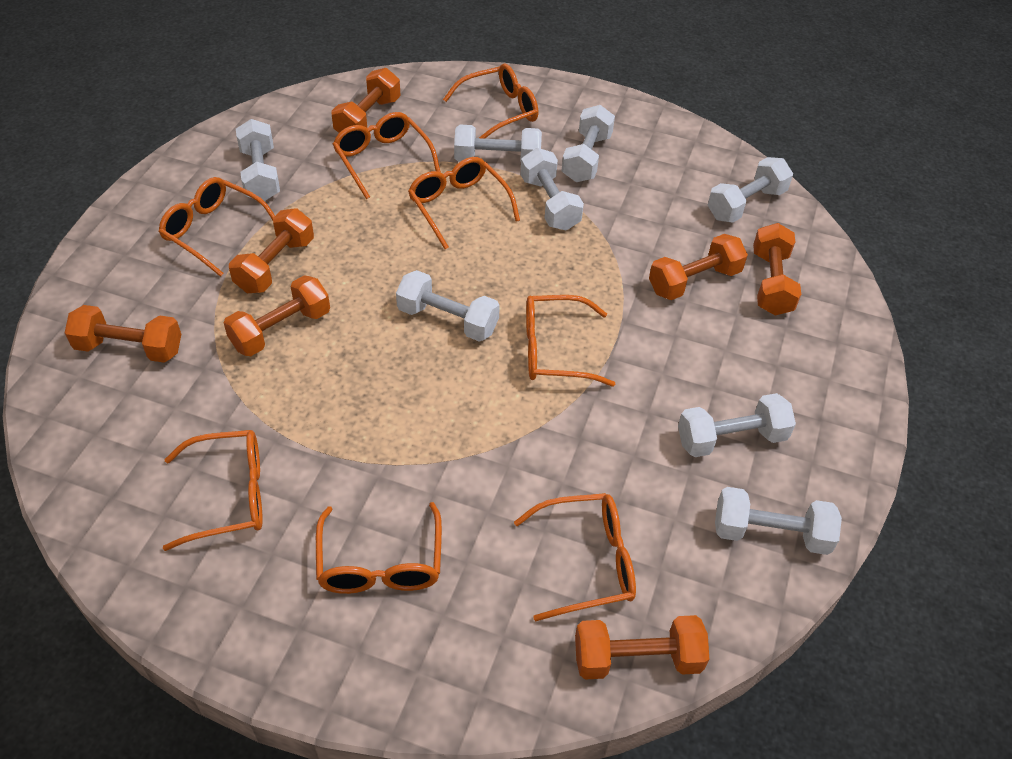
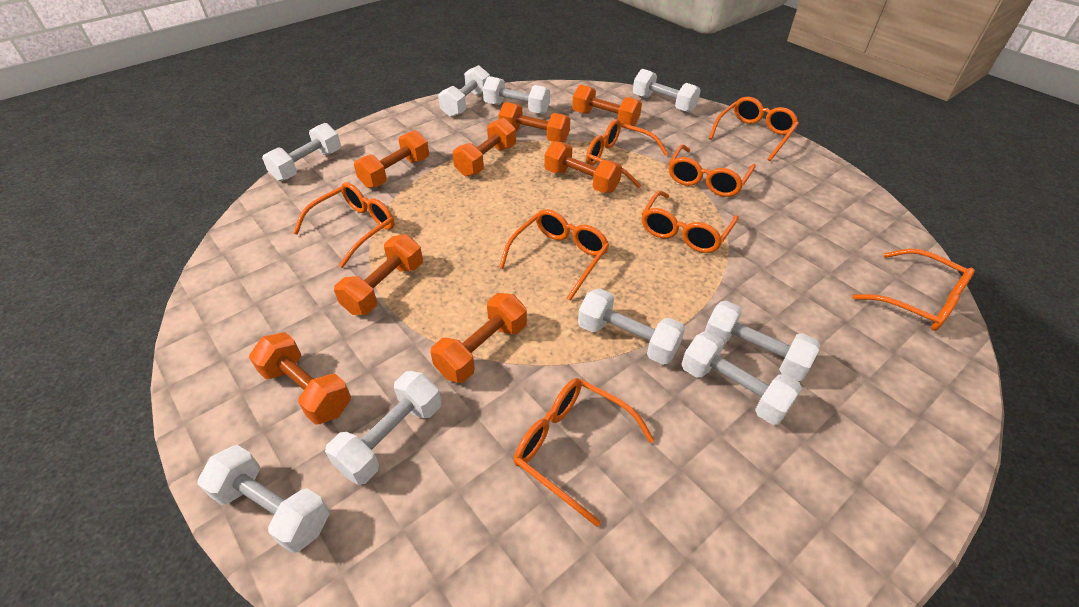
orange dumbbell: 7 -> 8
white dumbbell: 8 -> 9

